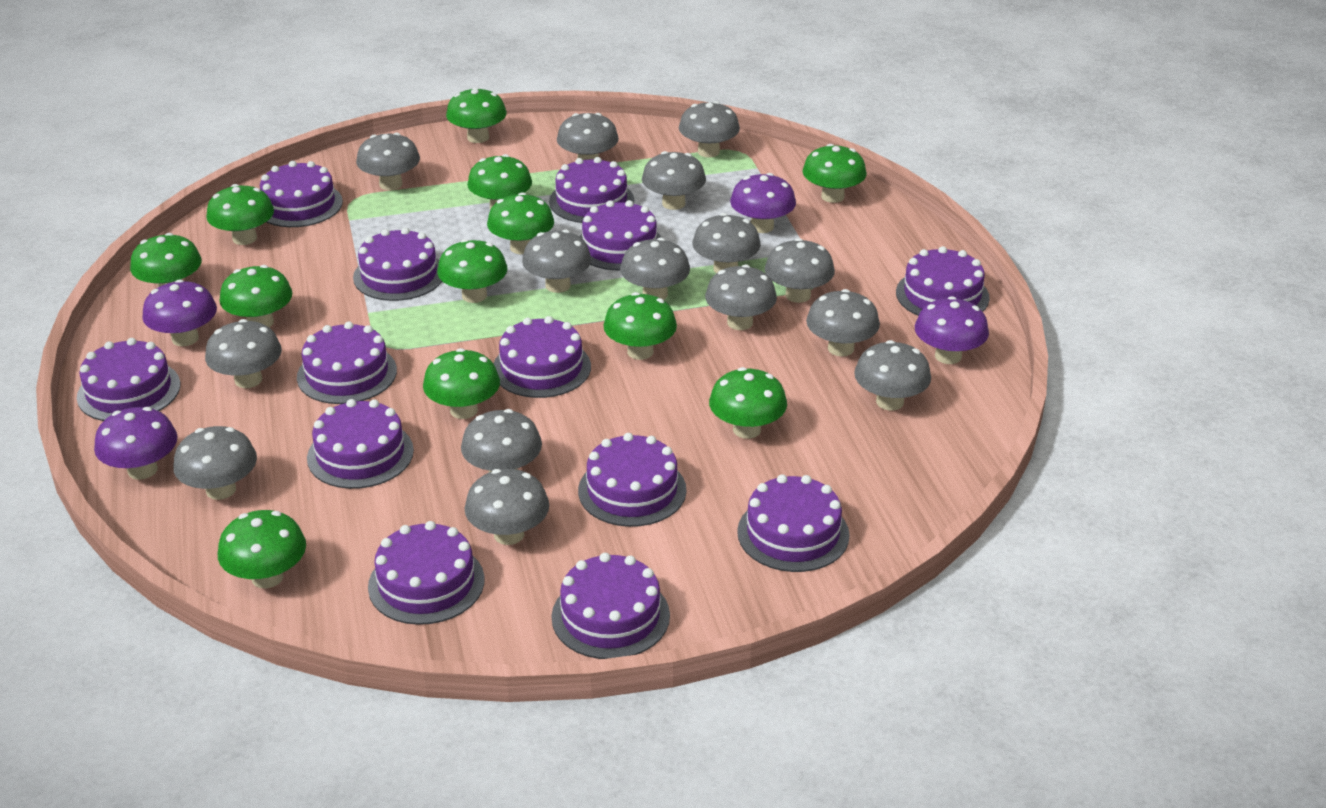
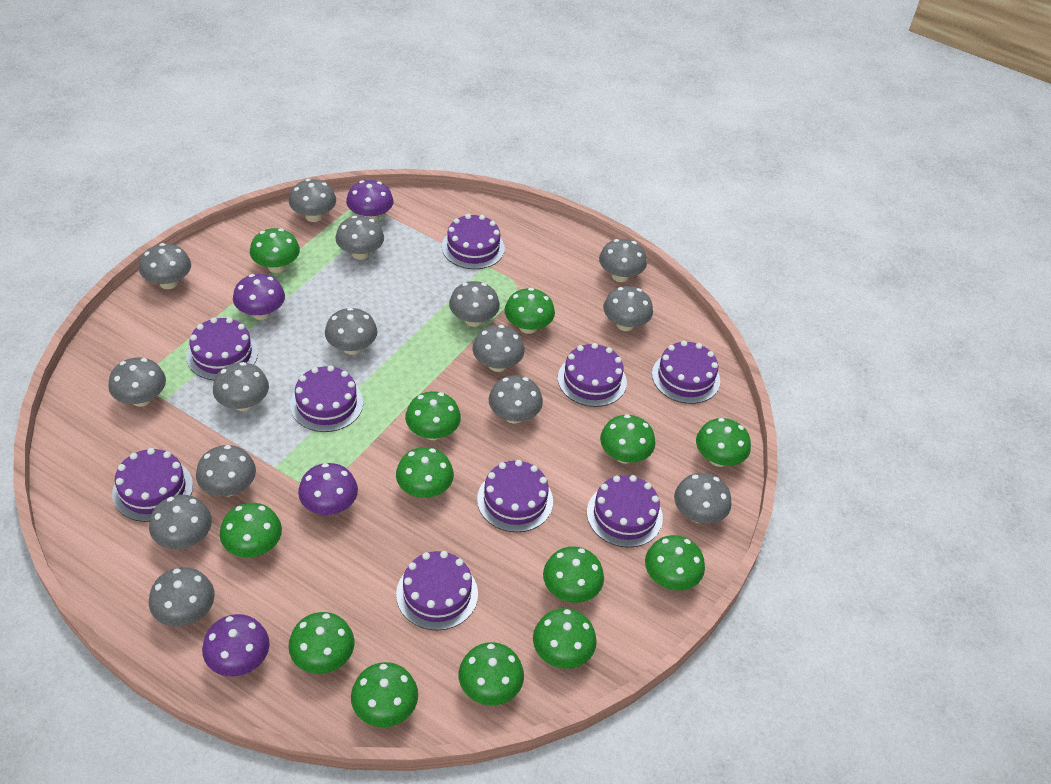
green mushroom: 12 -> 13
purple cake: 13 -> 9

